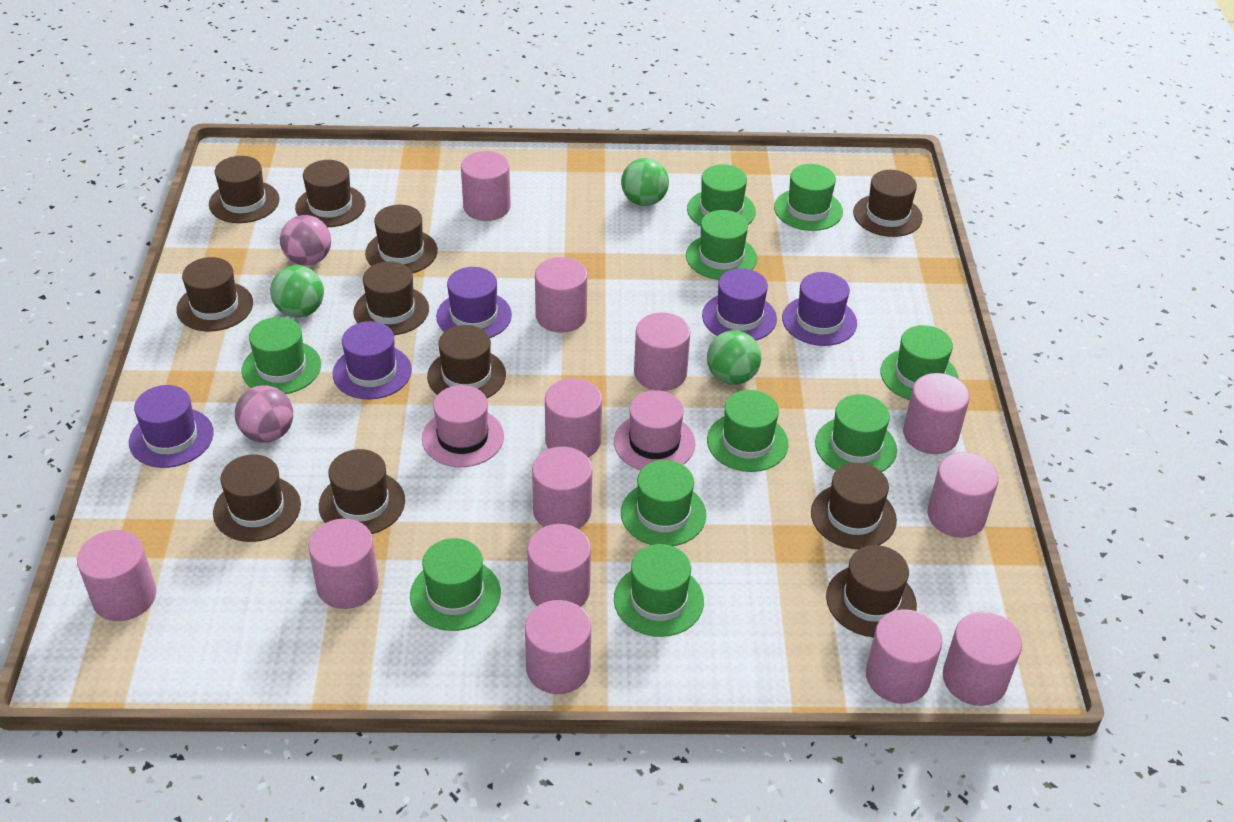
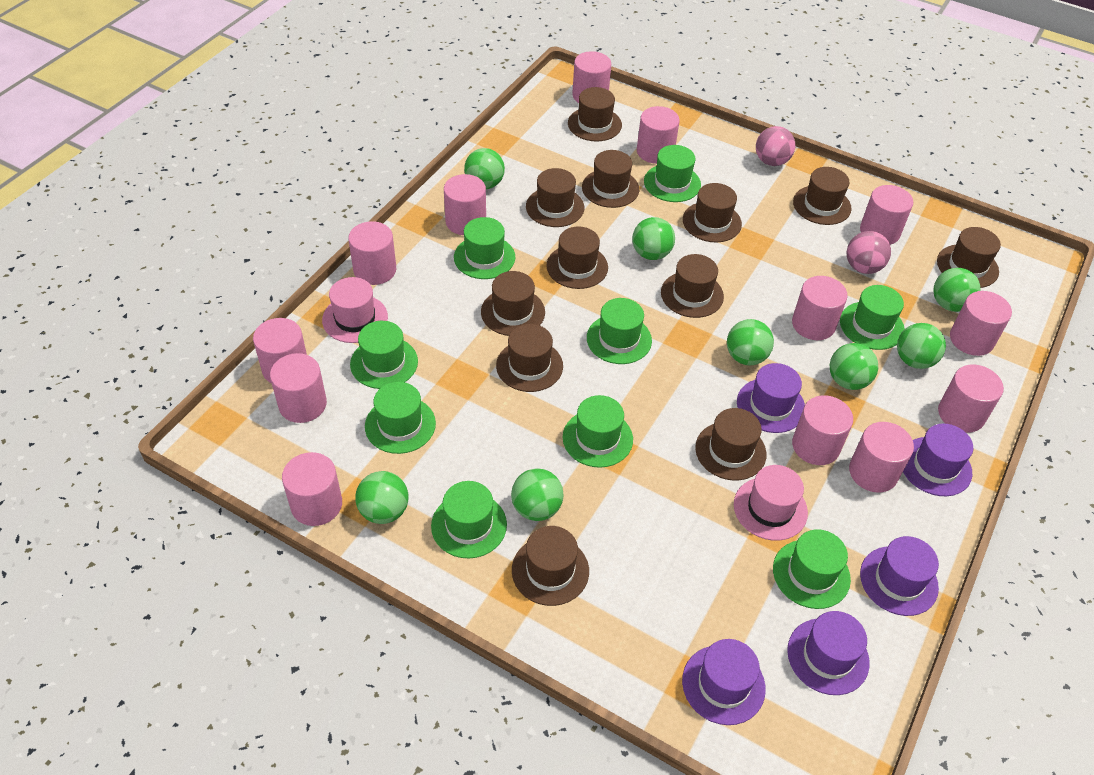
brown hat: 11 -> 12
green ball: 3 -> 8
green hat: 10 -> 9

